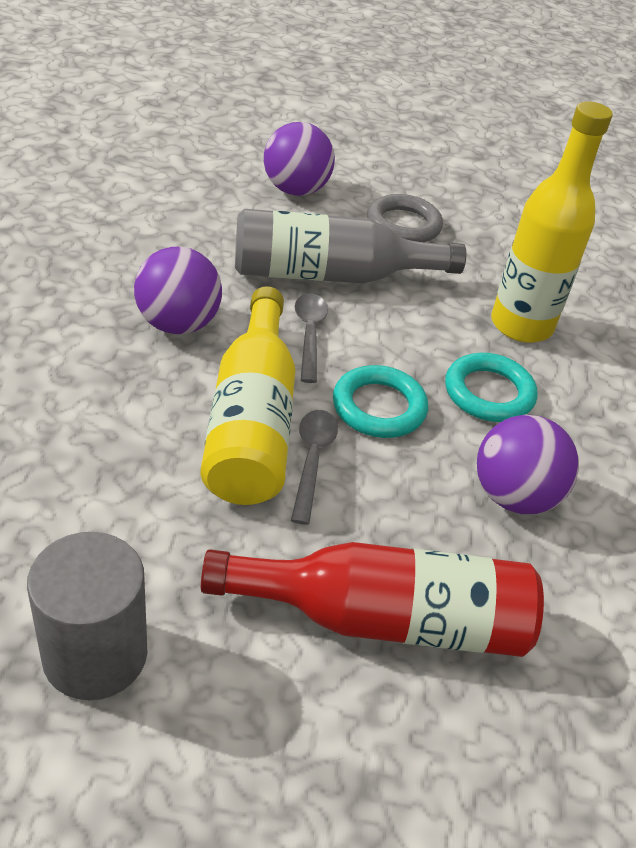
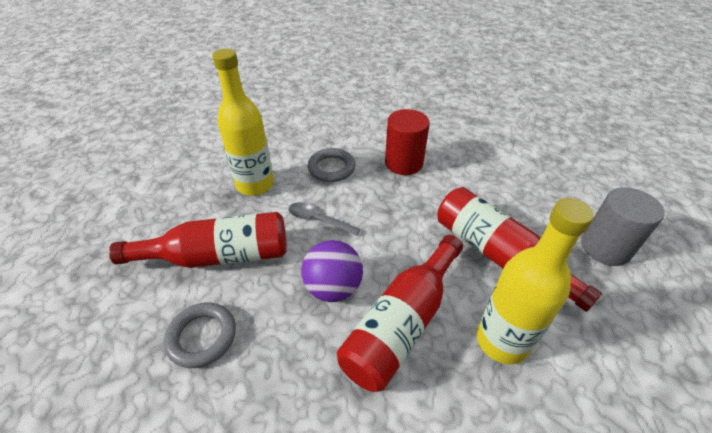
grey bottle: 1 -> 0
grey ring: 1 -> 2
grey spoon: 2 -> 1
purple ball: 3 -> 1
red bottle: 1 -> 3
red cylinder: 0 -> 1
turquoise ring: 2 -> 0

